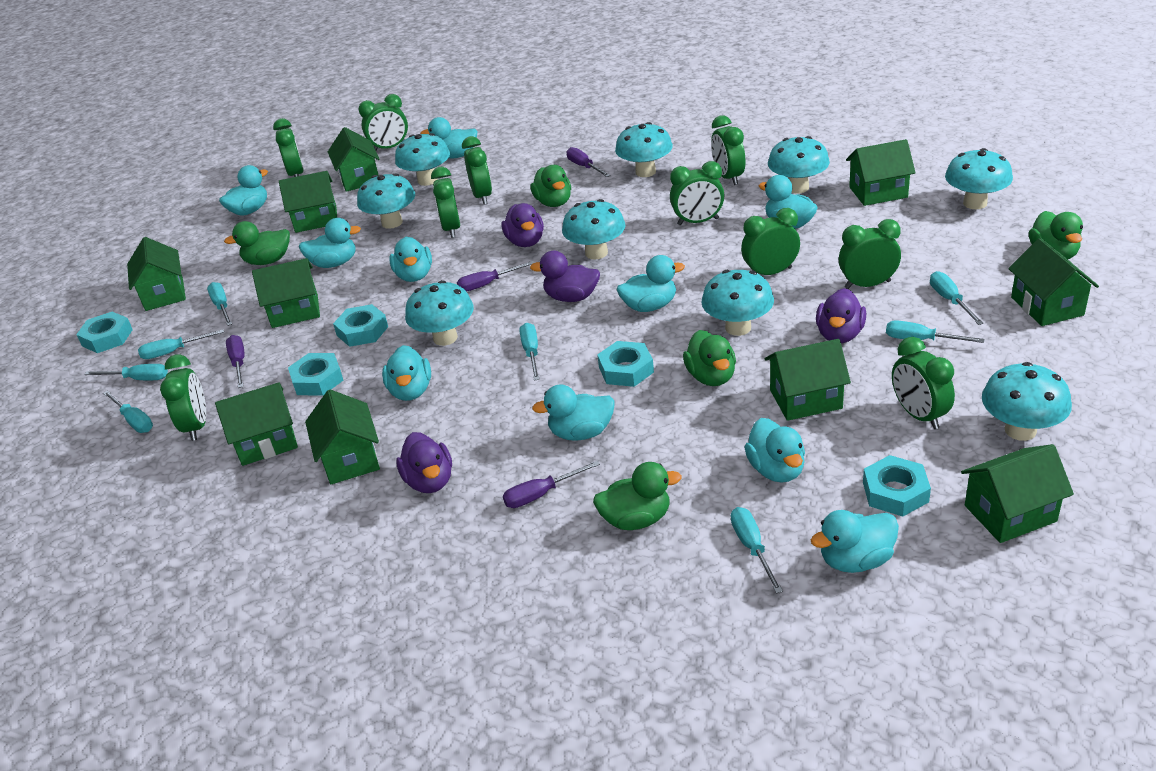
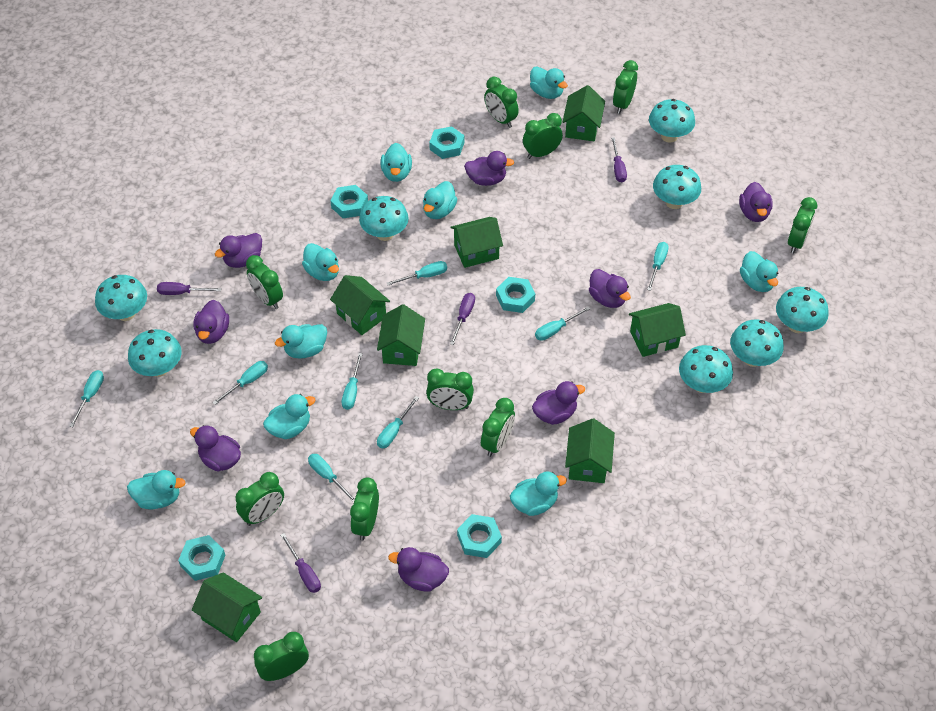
green duck: 5 -> 0
green house: 10 -> 7
purple duck: 4 -> 8
turquoise duck: 10 -> 9
turquoise mushroom: 9 -> 8

